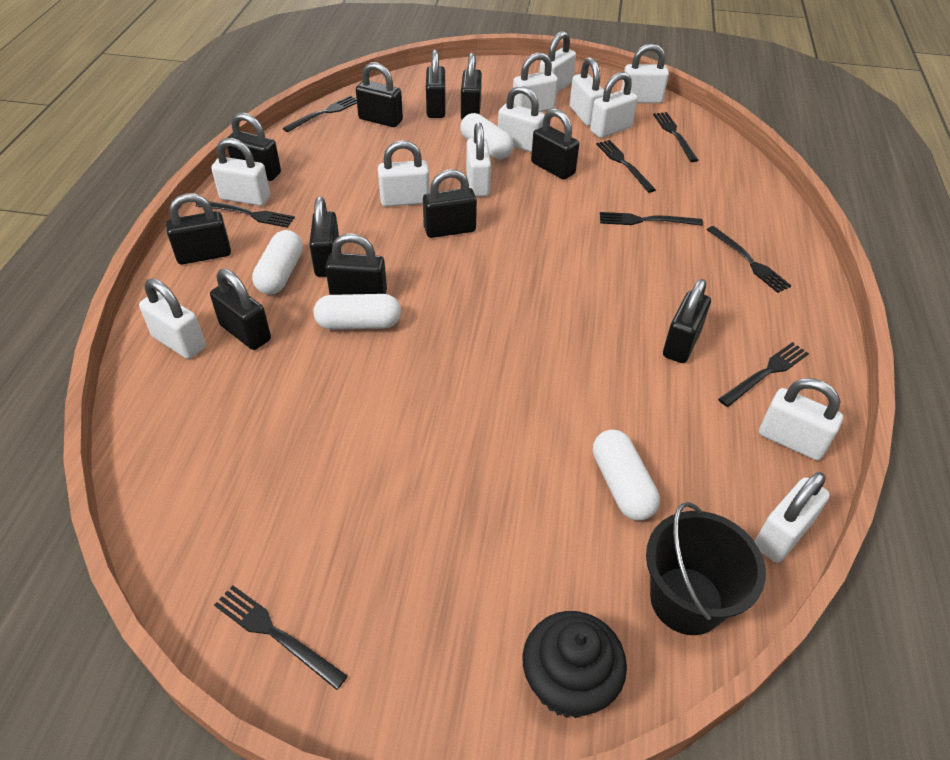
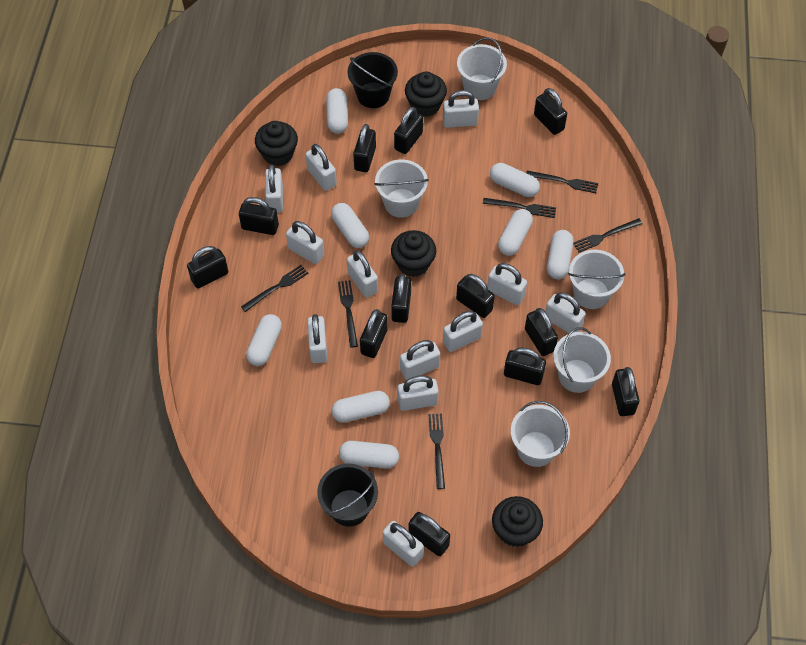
black bucket: 1 -> 2
black cupcake: 1 -> 4
black fork: 8 -> 6
black padlock: 11 -> 12
white bucket: 0 -> 5
white capsule: 4 -> 8

